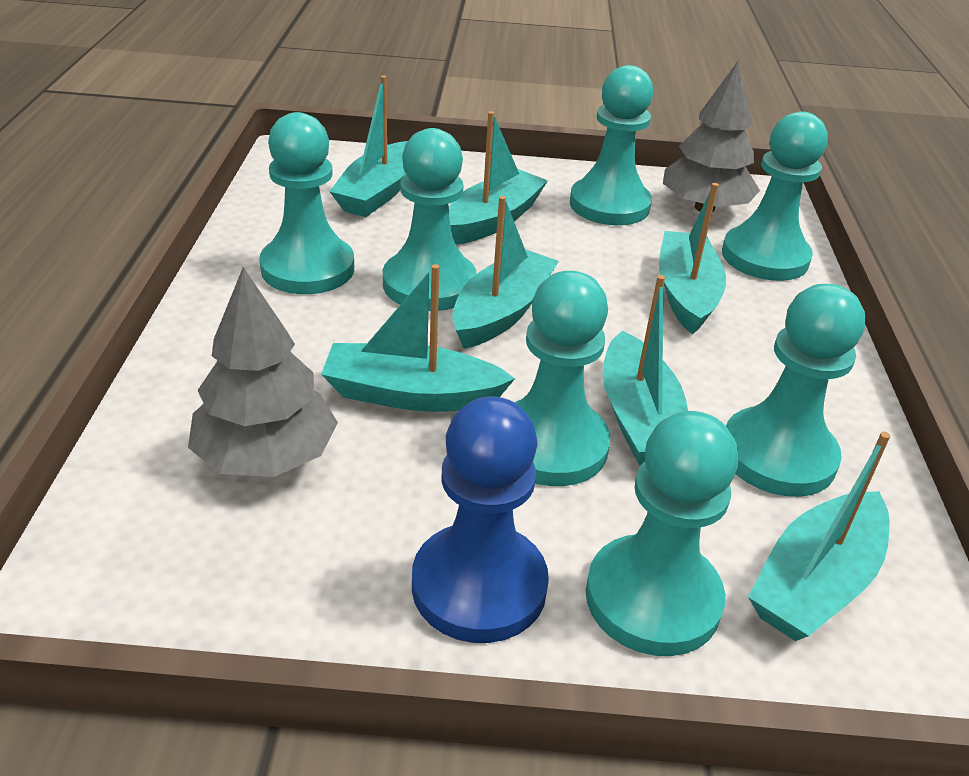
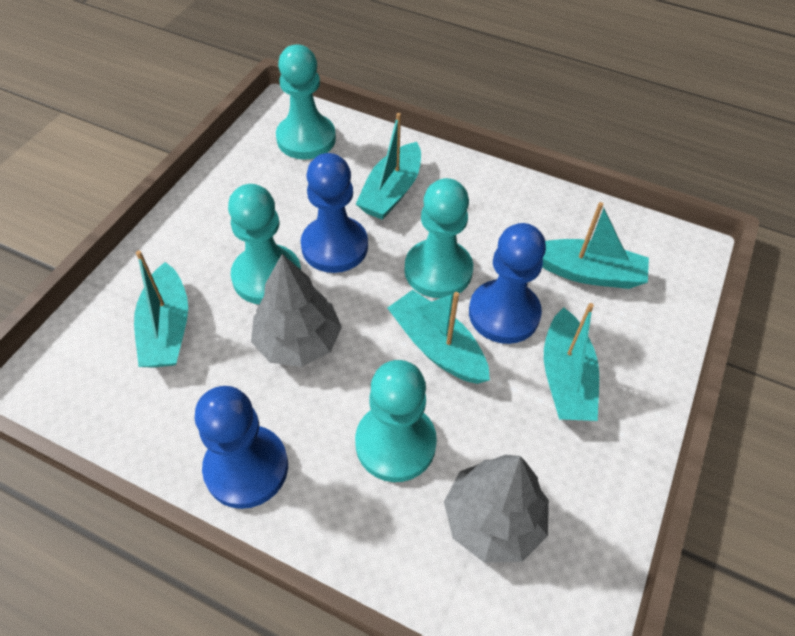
blue pawn: 1 -> 3
turquoise boat: 7 -> 5
turquoise pawn: 7 -> 4

